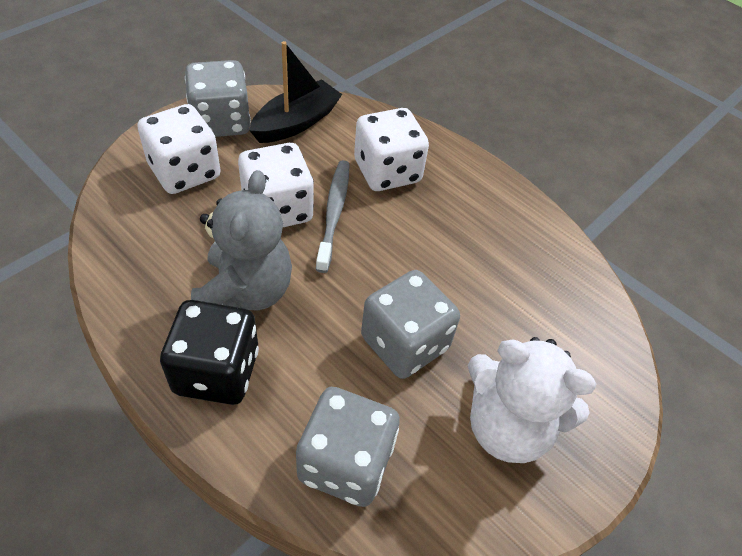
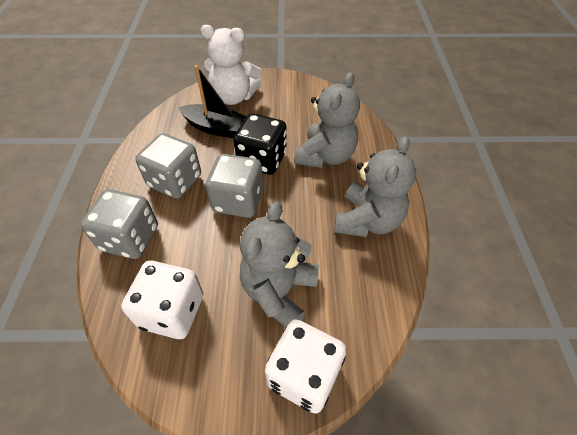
grey teddy bear: 1 -> 3
grey toothbrush: 1 -> 0
white dice: 3 -> 2

